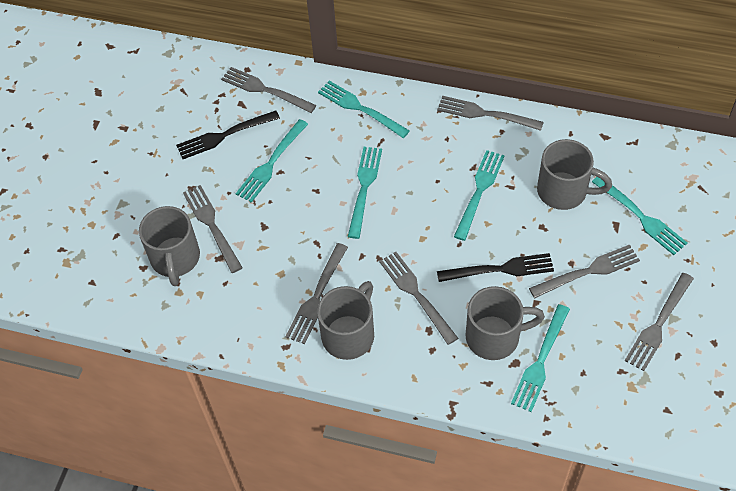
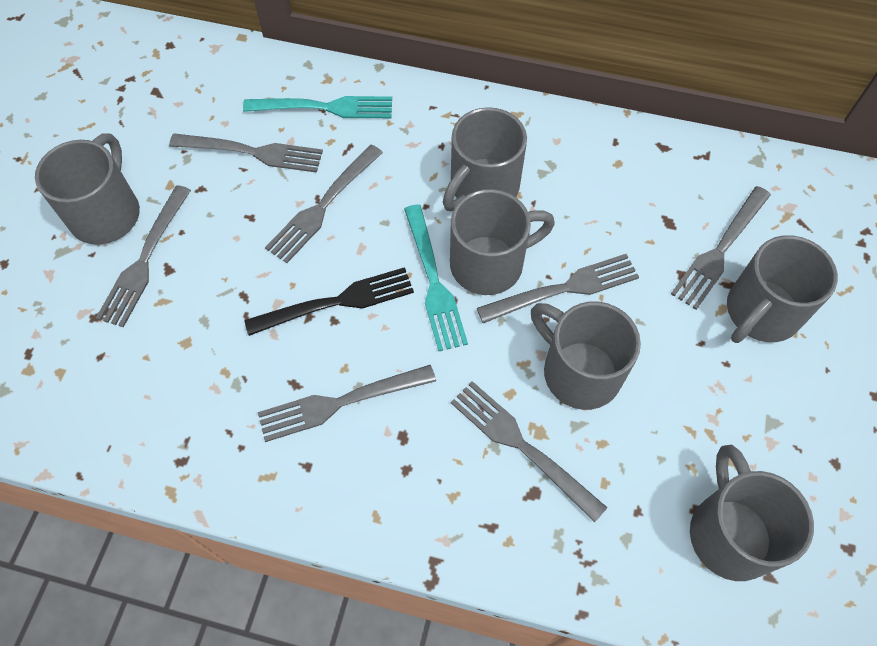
black fork: 2 -> 1
grey mug: 4 -> 6
turquoise fork: 6 -> 2

